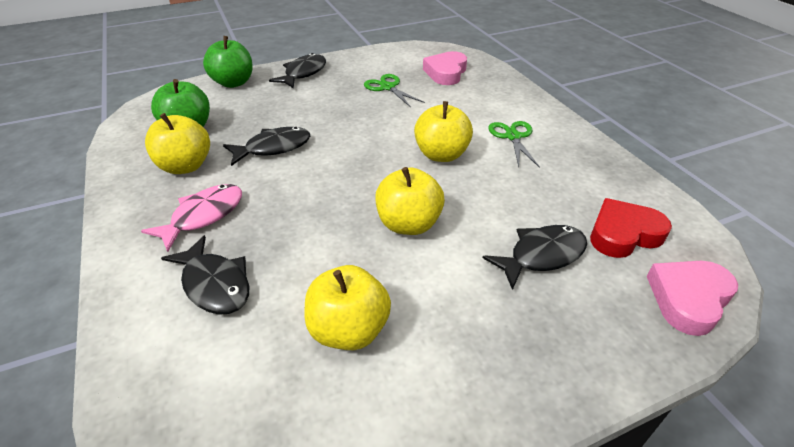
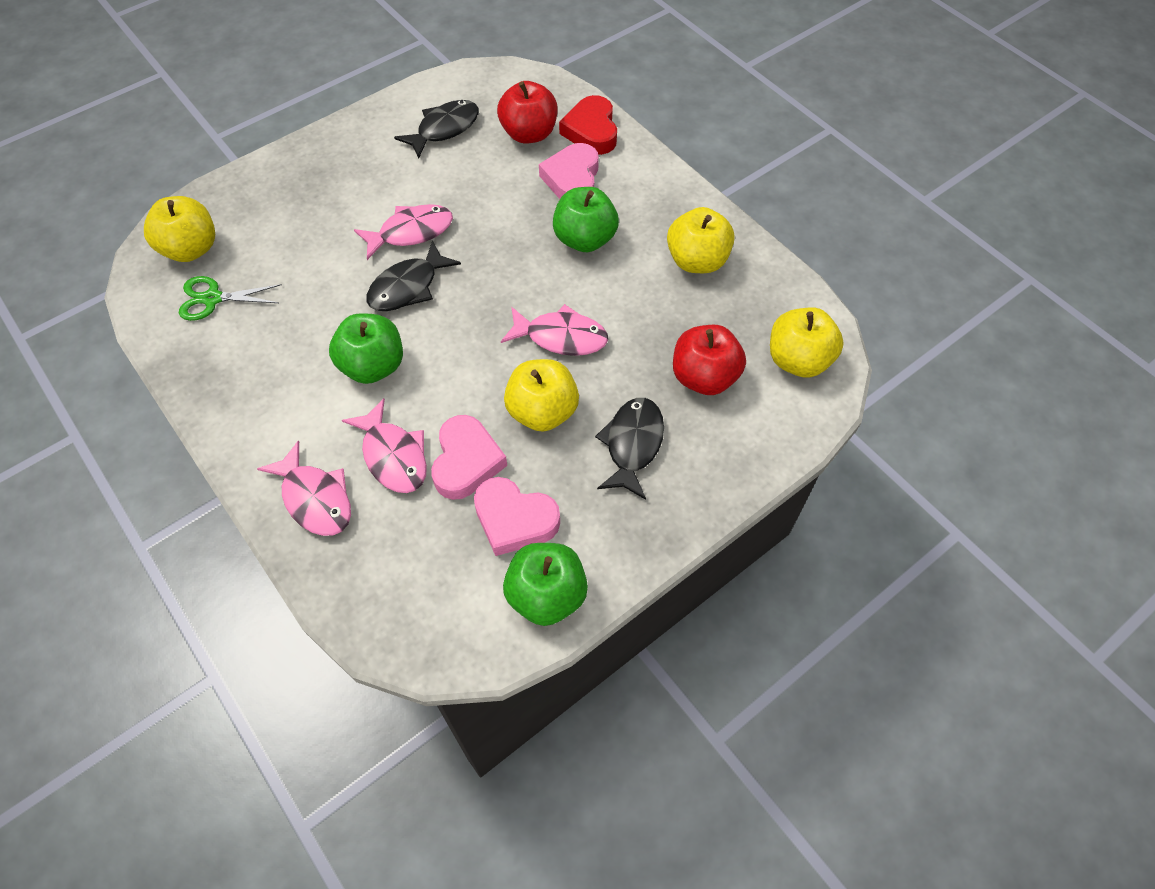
black fish: 4 -> 3
green apple: 2 -> 3
green scissors: 2 -> 1
pink fish: 1 -> 4
pink heart: 2 -> 3
red apple: 0 -> 2

